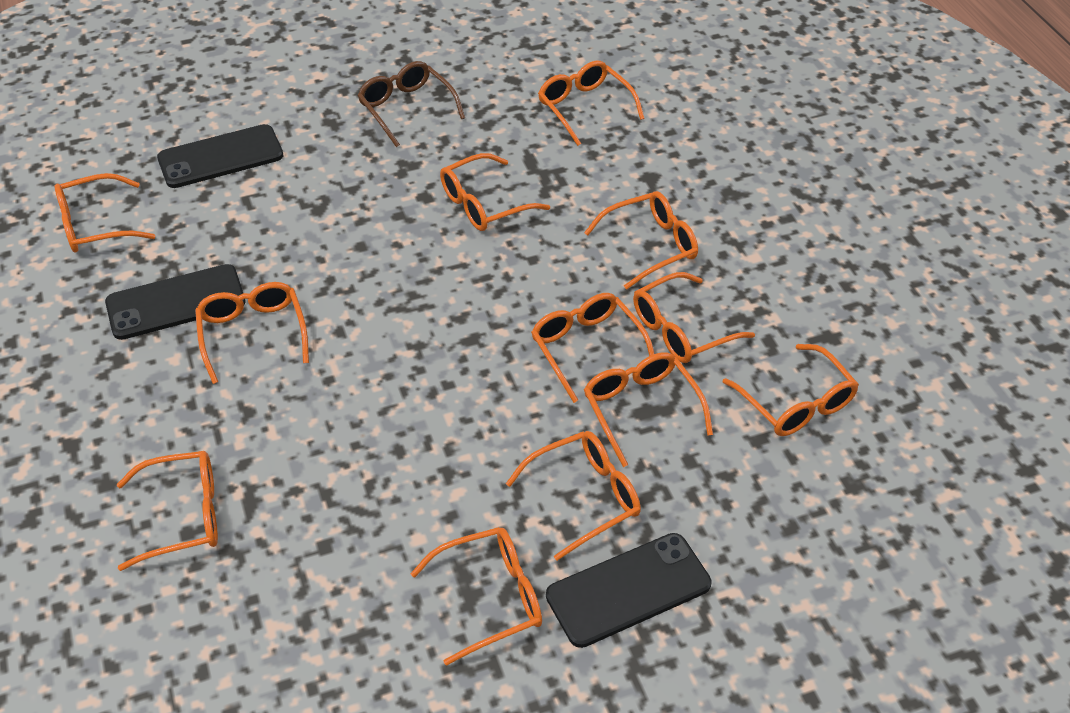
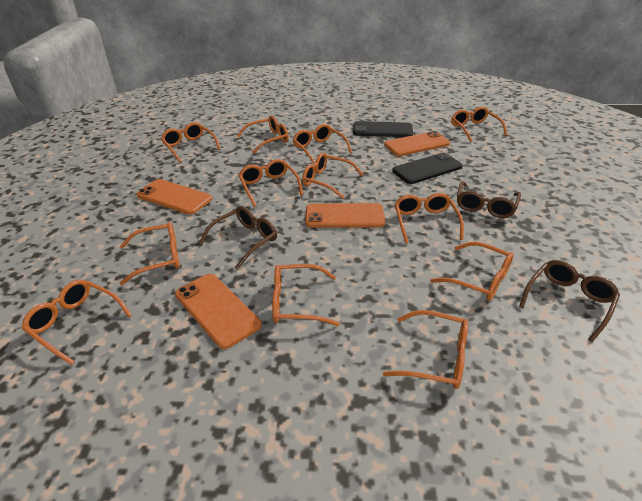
black phone: 3 -> 2
brown glasses: 1 -> 3
orange phone: 0 -> 4

